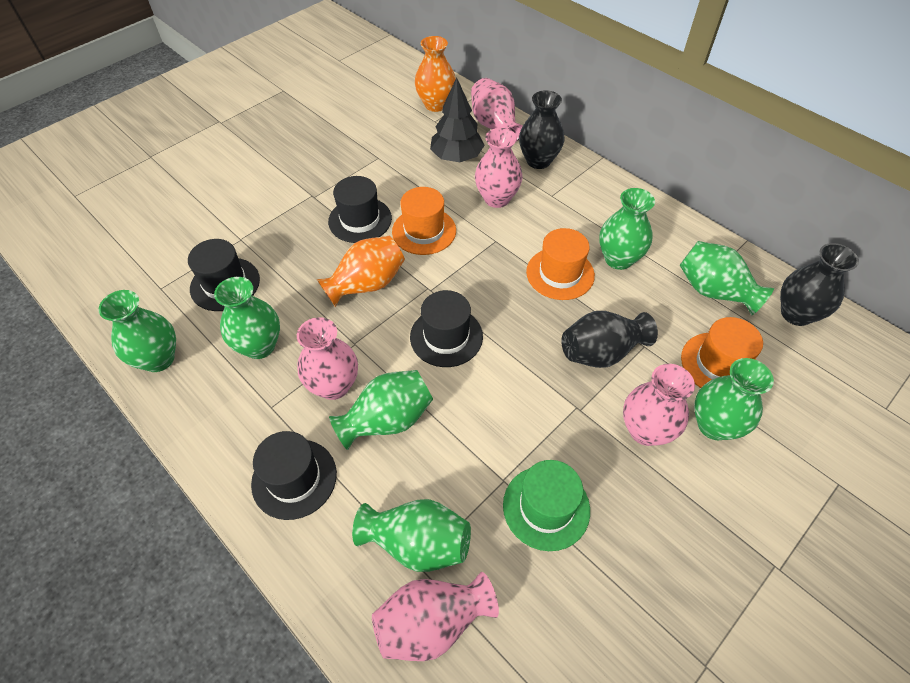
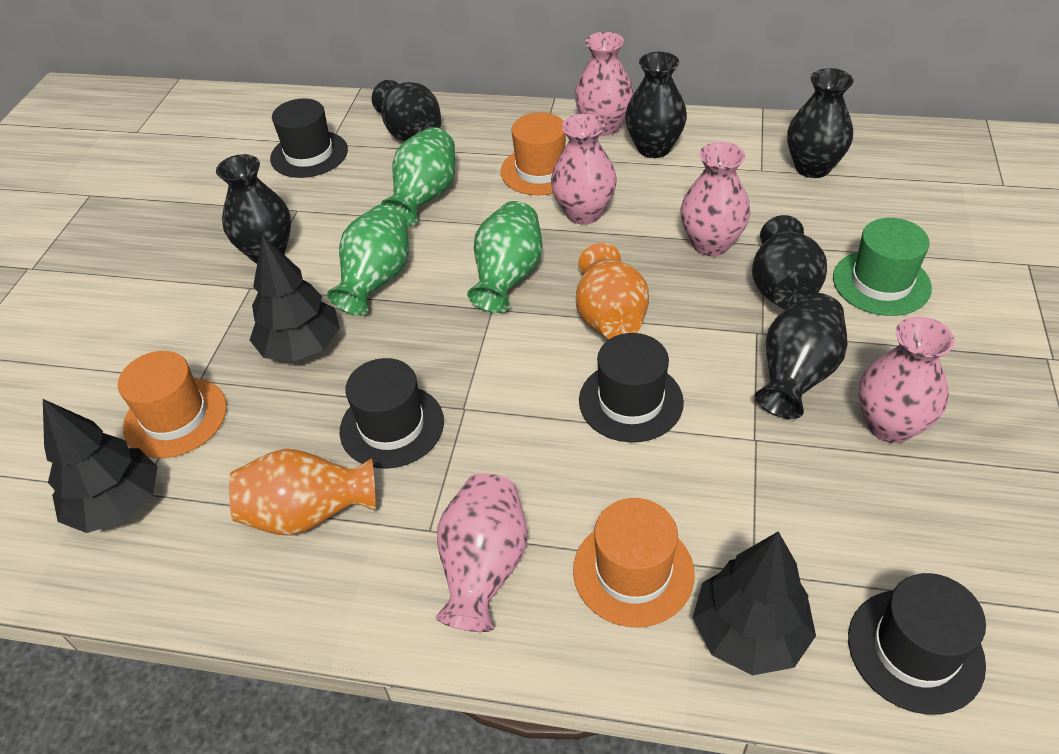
black tree: 1 -> 3
black vase: 3 -> 6
green vase: 7 -> 3

